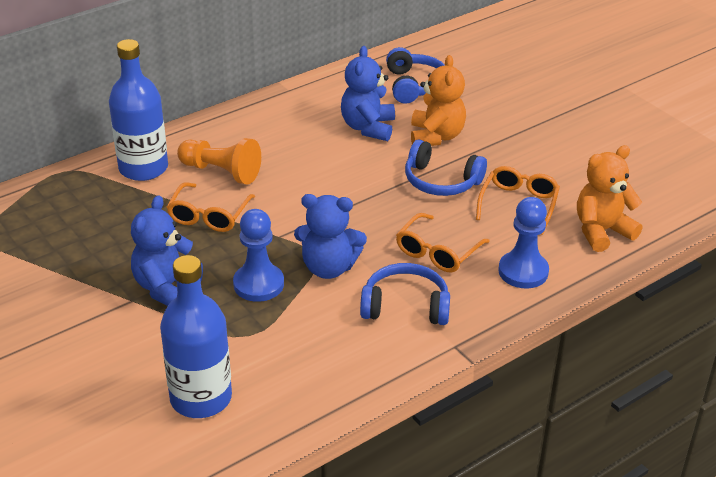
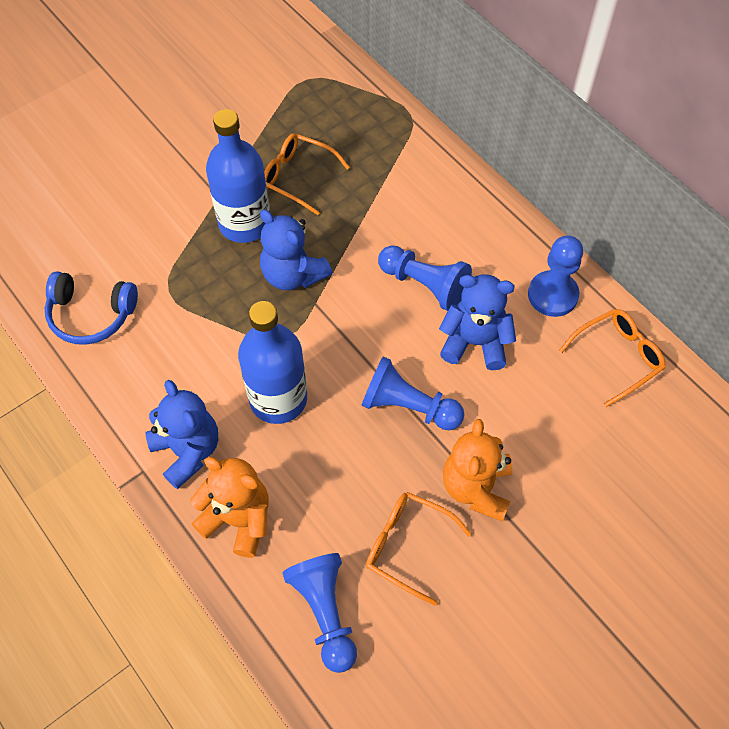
blue headphones: 3 -> 1
blue pawn: 2 -> 4
orange pawn: 1 -> 0

